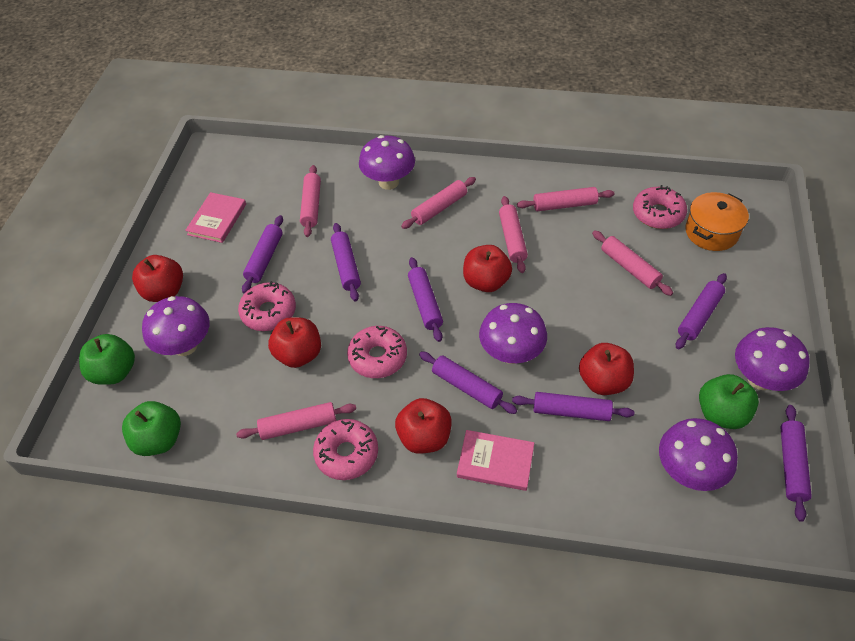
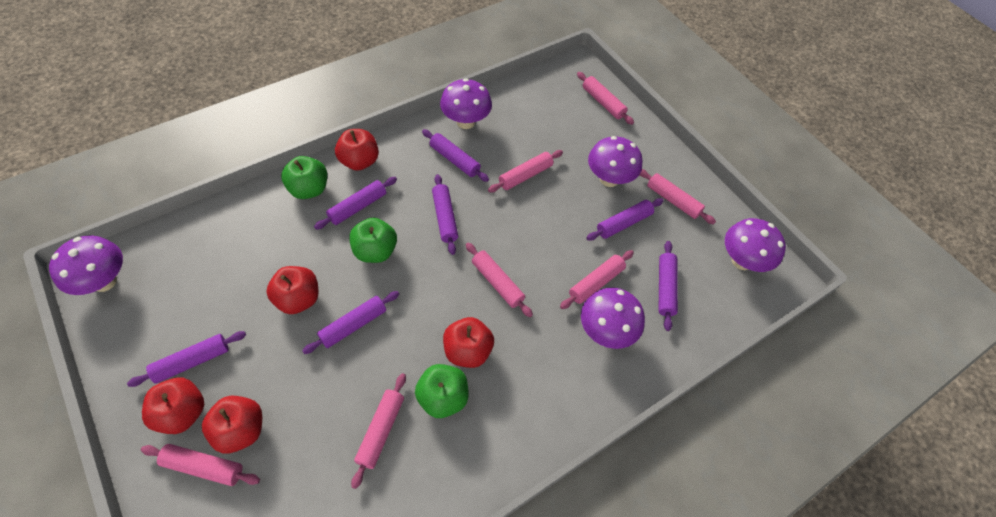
orange pot: 1 -> 0
pink book: 2 -> 0
pink donut: 4 -> 0
pink rolling pin: 6 -> 7

